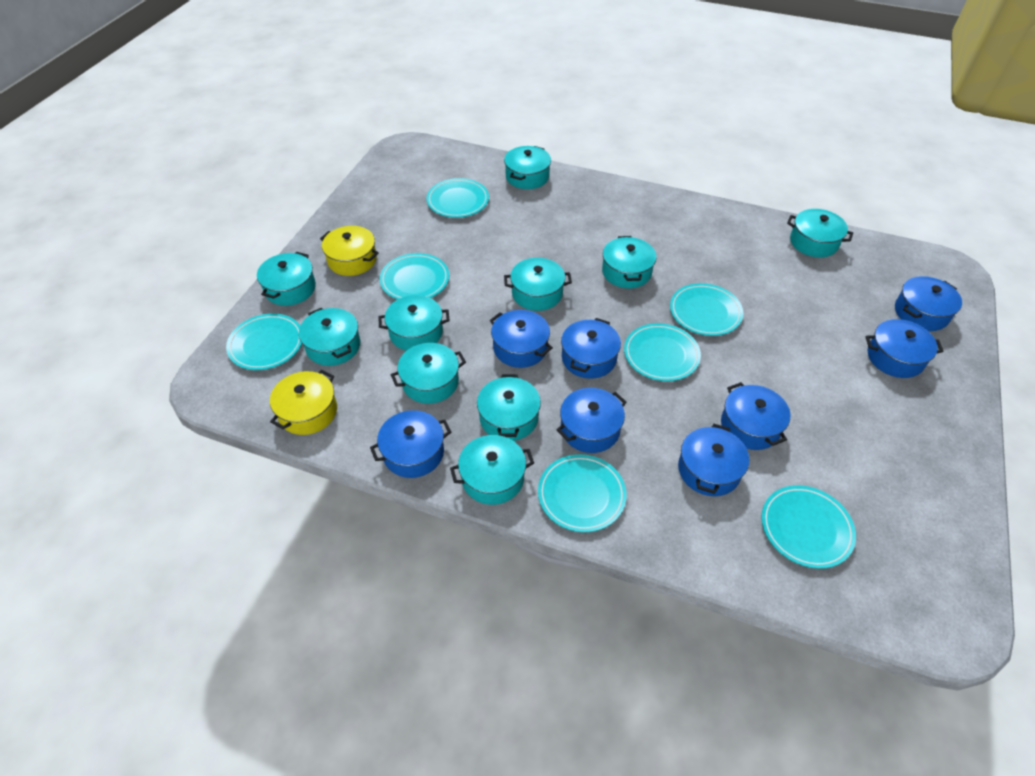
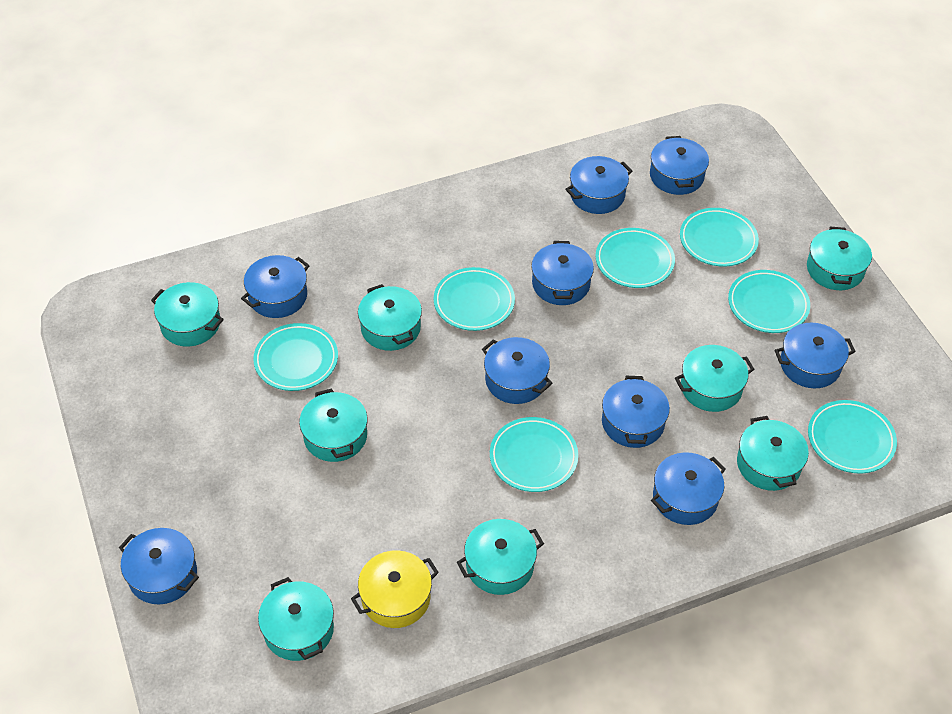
blue pot: 8 -> 9
turquoise pot: 10 -> 8
yellow pot: 2 -> 1

